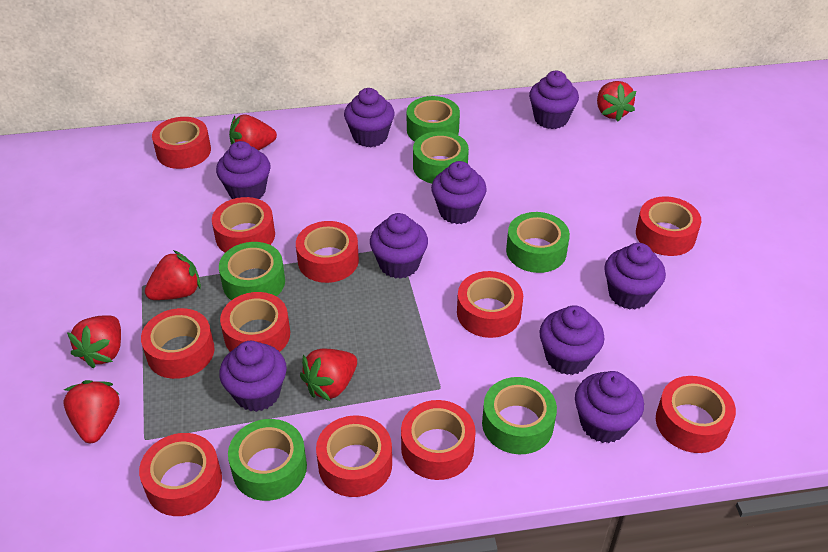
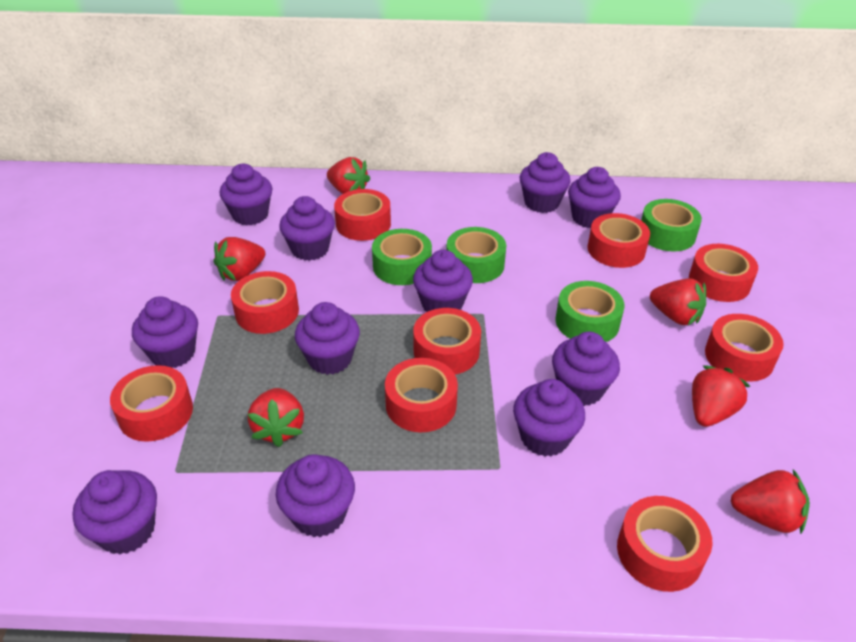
green tape: 6 -> 4
purple cupcake: 9 -> 11
red tape: 11 -> 9

